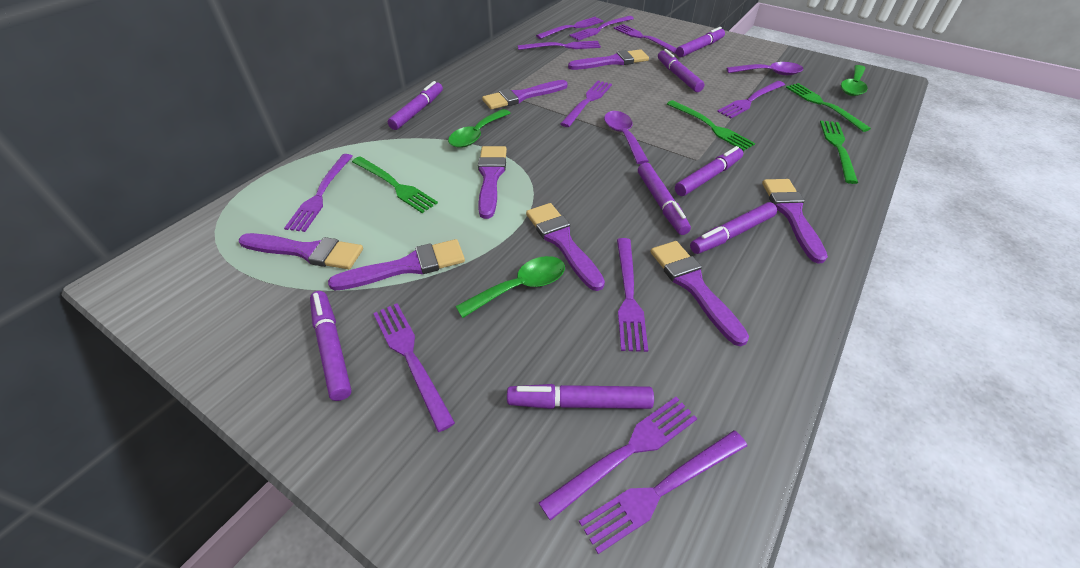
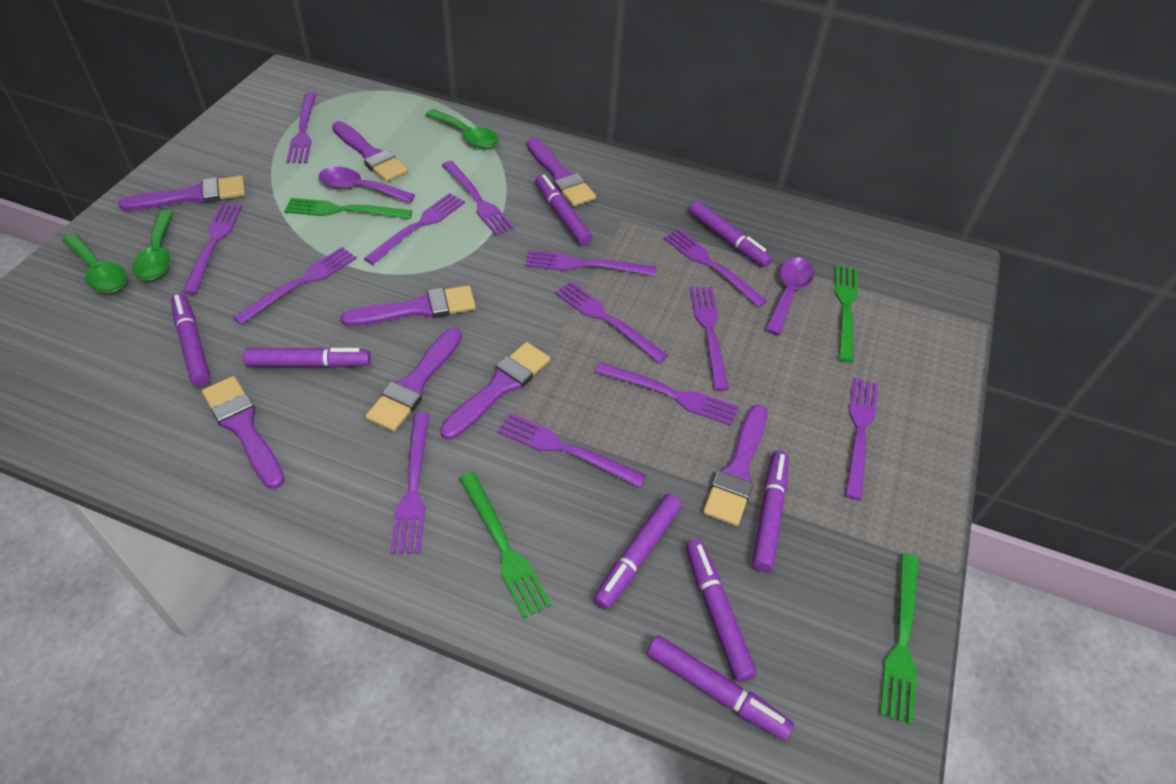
purple fork: 11 -> 13

